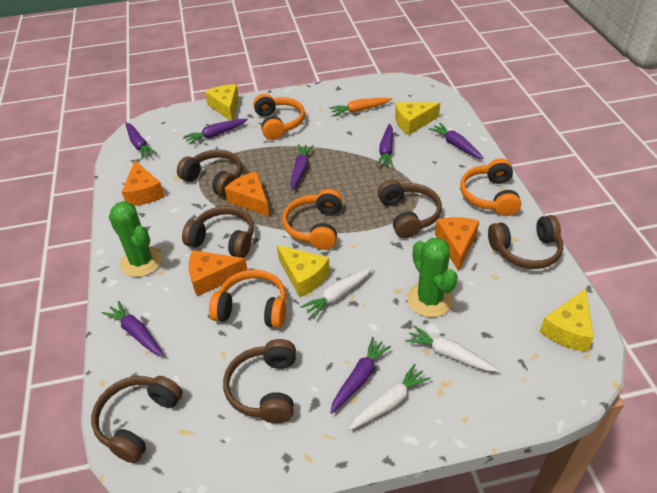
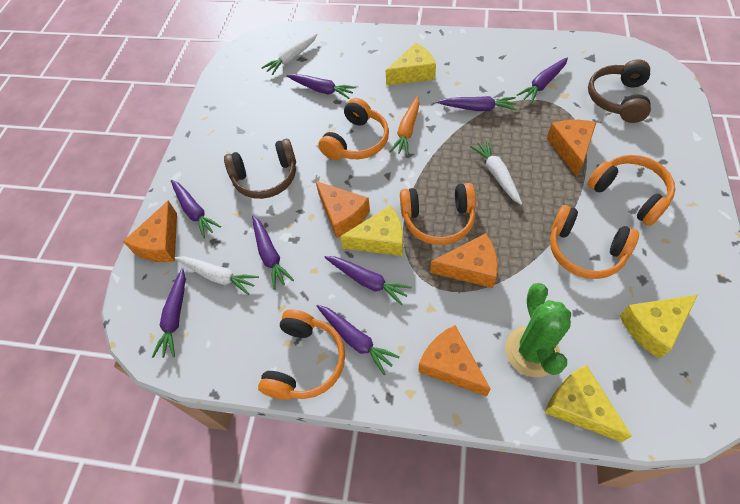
brown headphones: 6 -> 2
green cactus: 2 -> 1
orange cheese: 4 -> 5
orange headphones: 4 -> 5
purple carrot: 7 -> 8

